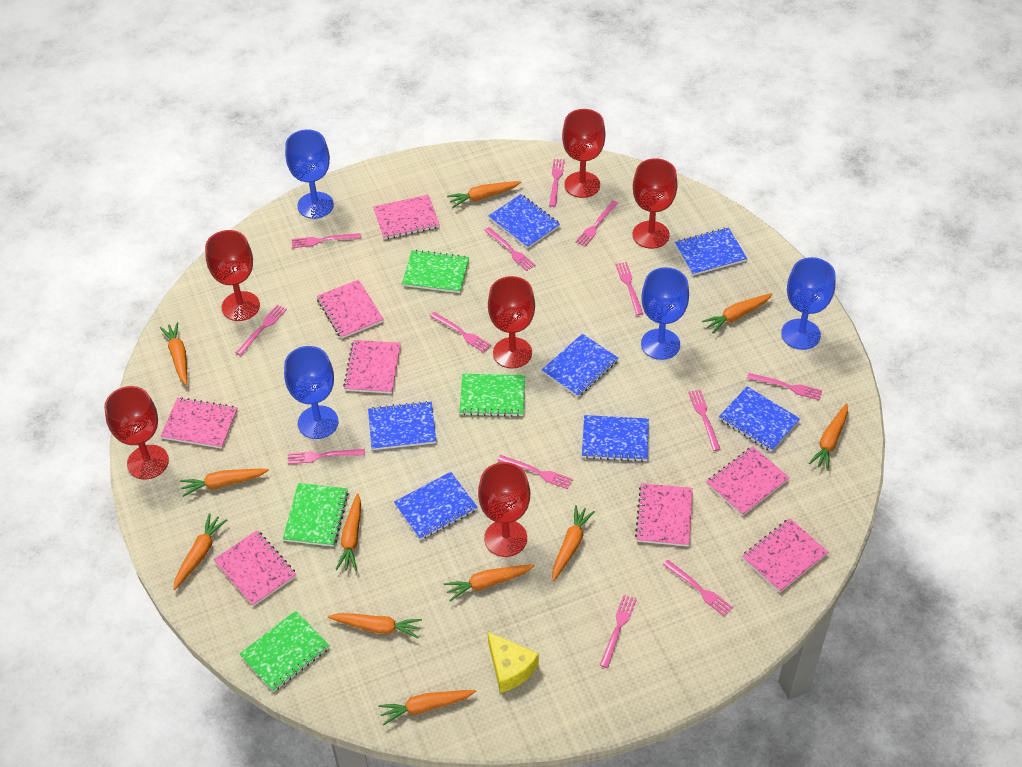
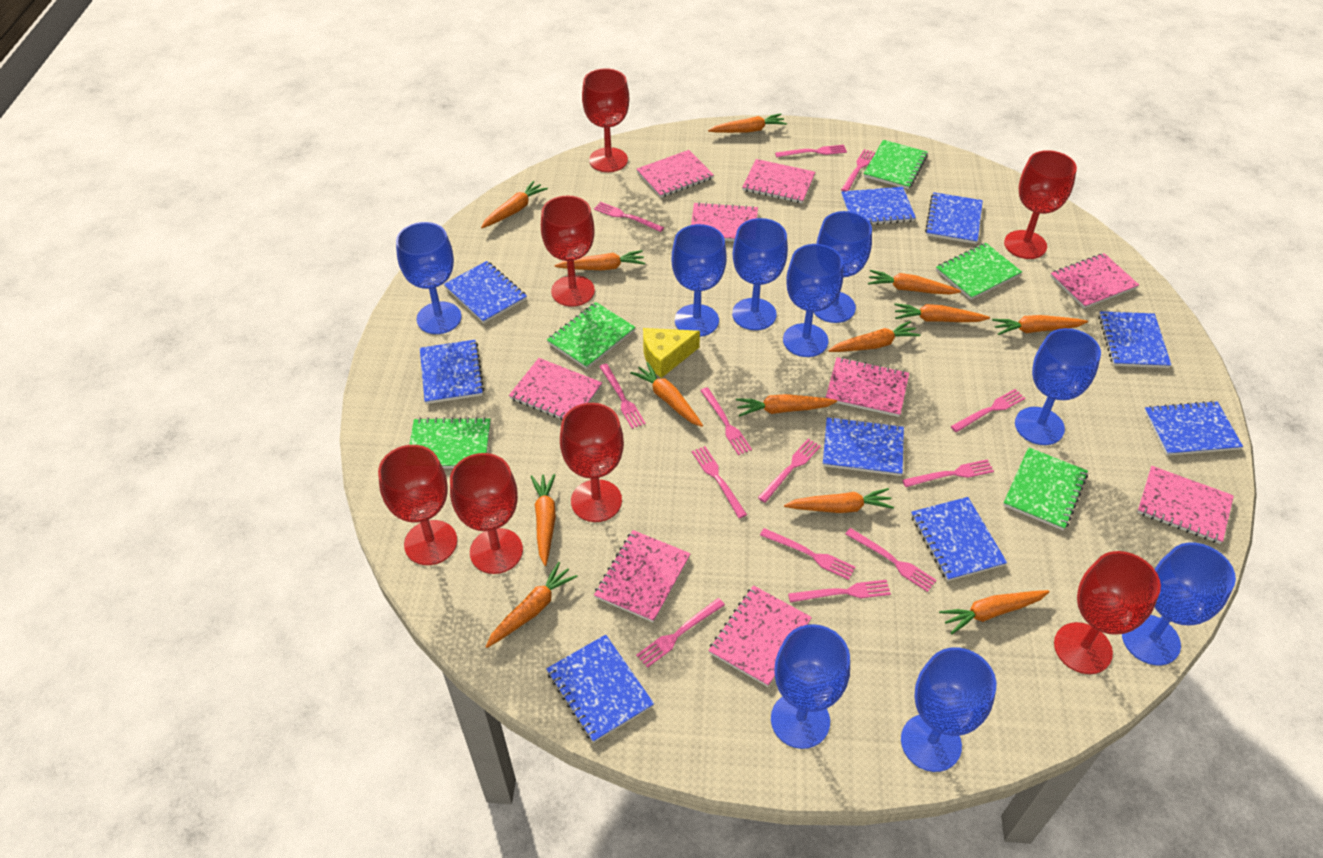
blue goblet: 4 -> 9
blue notebook: 7 -> 9
green notebook: 4 -> 5
orange carrot: 11 -> 13
pink notebook: 8 -> 9
red goblet: 6 -> 7

